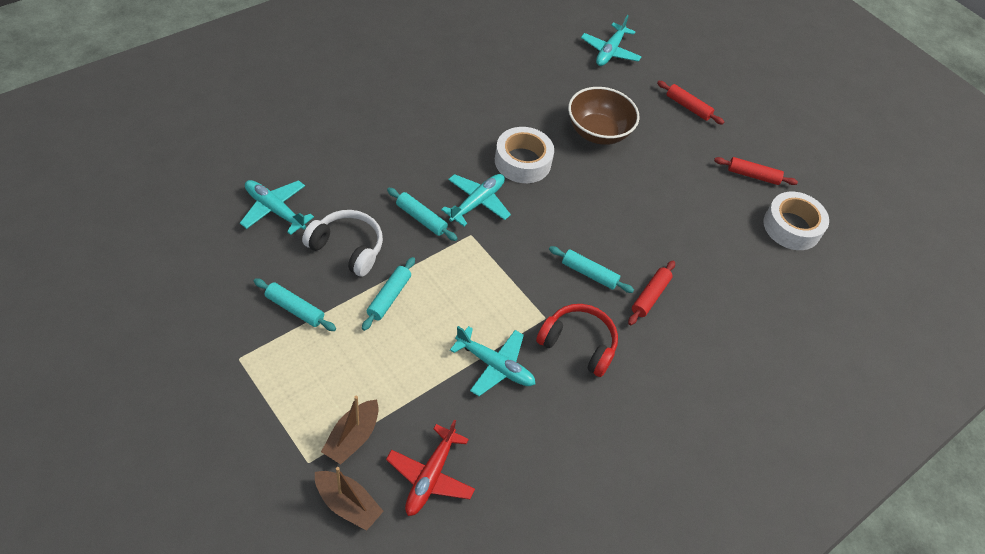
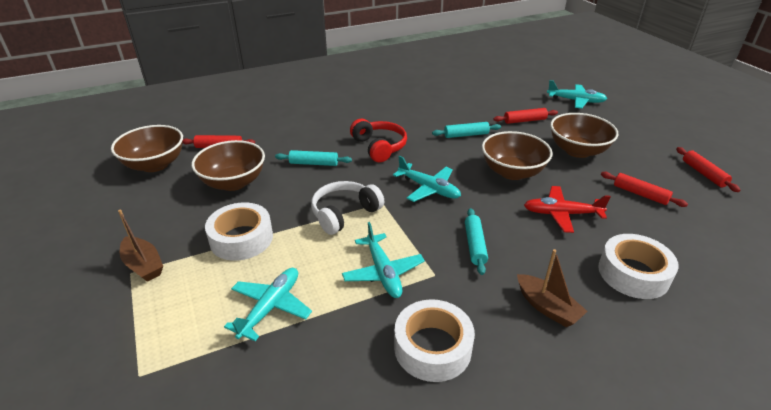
brown bowl: 1 -> 4
red rolling pin: 3 -> 4
turquoise rolling pin: 4 -> 3
white tape: 2 -> 3

